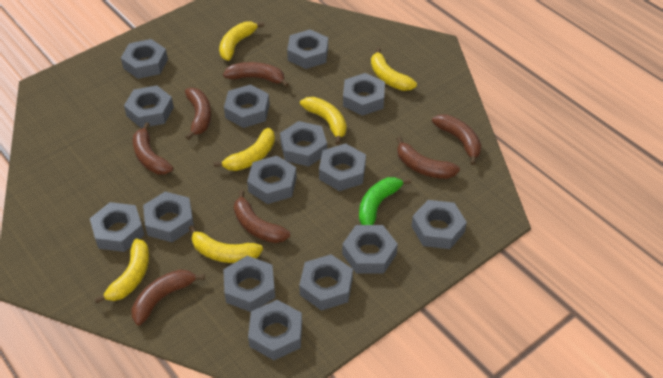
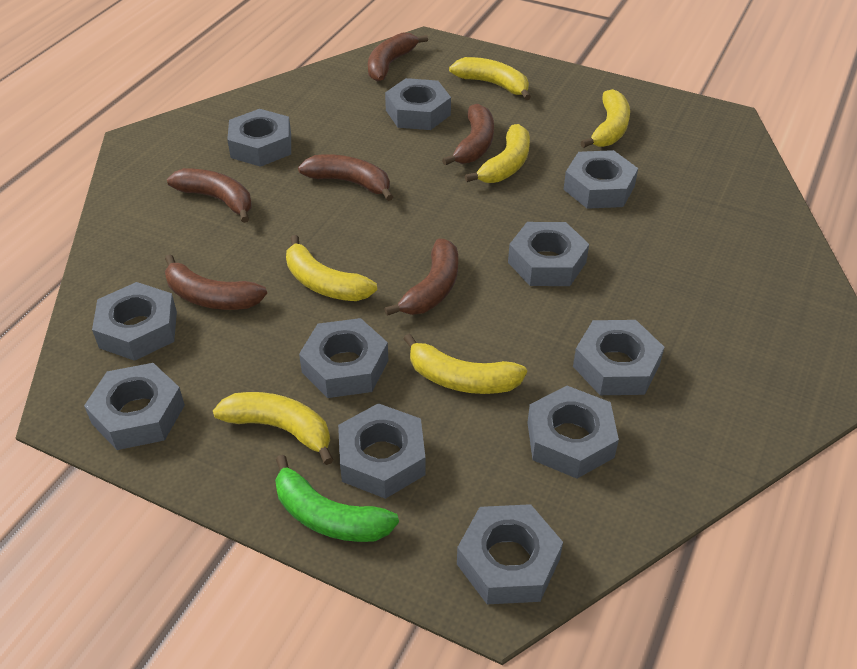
brown banana: 7 -> 6
grey nut: 15 -> 11

